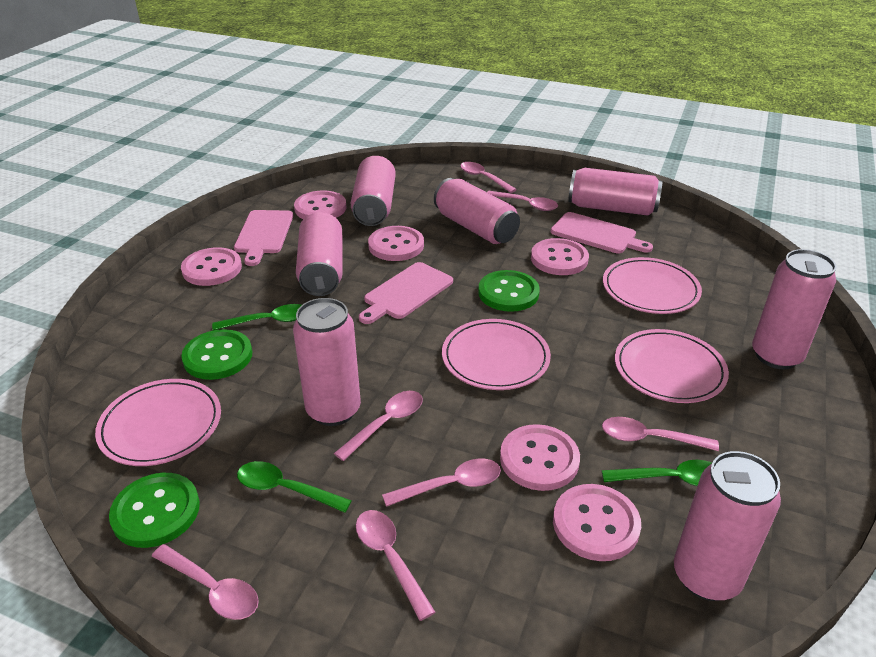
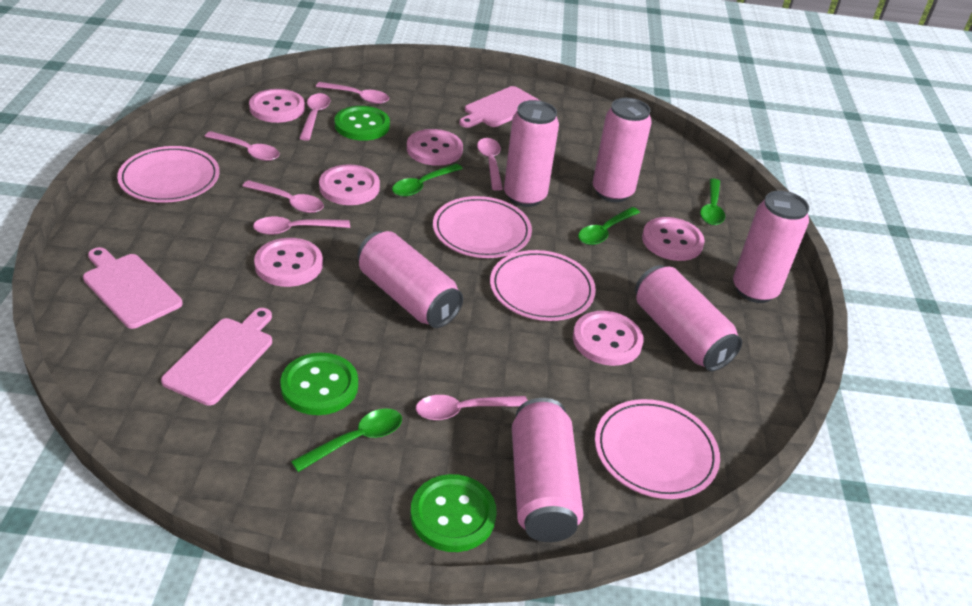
green spoon: 3 -> 4
pink can: 7 -> 6

